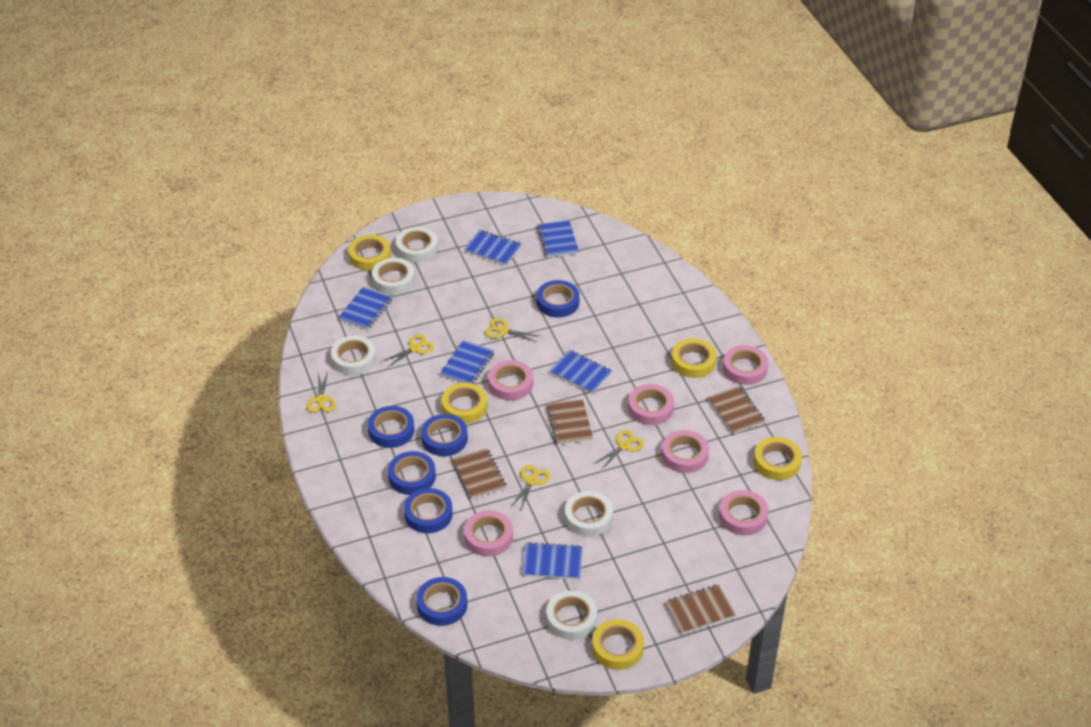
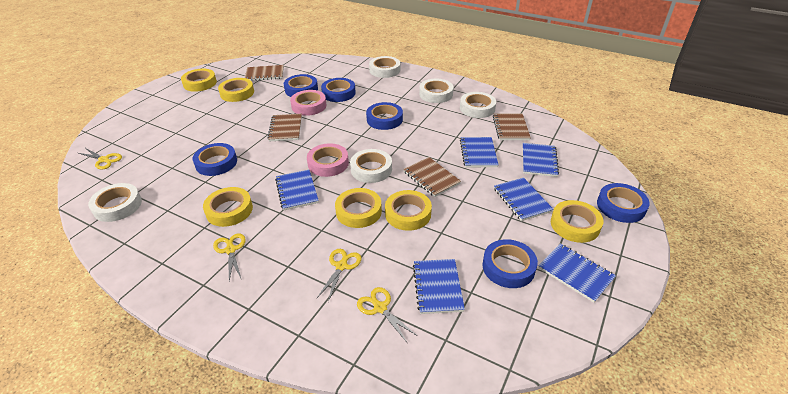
pink tape: 6 -> 2
yellow scissors: 5 -> 4
yellow tape: 5 -> 6

